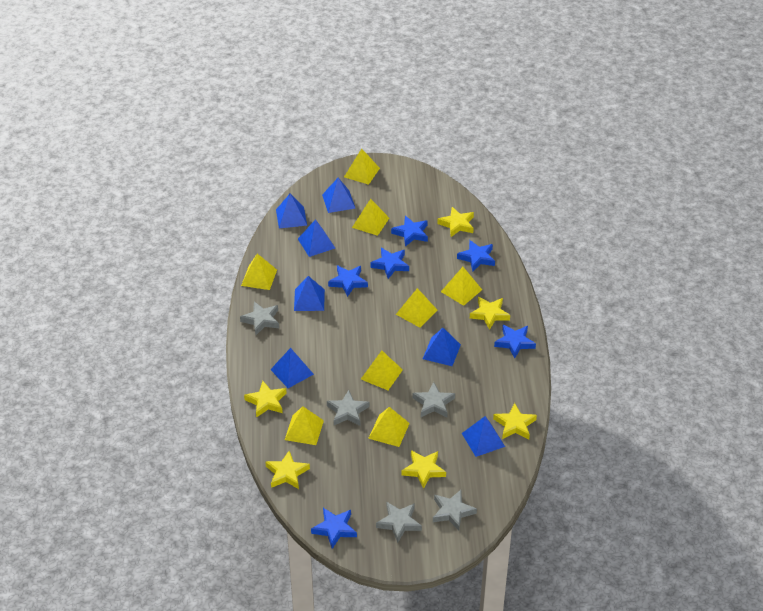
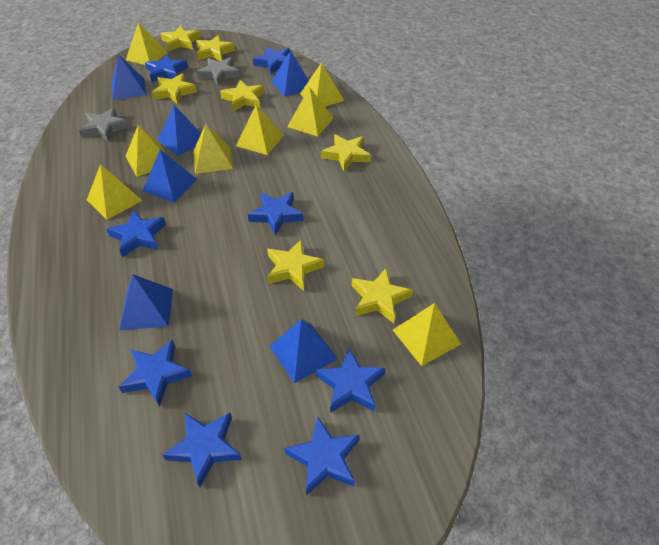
blue pyramid: 7 -> 6
blue star: 6 -> 8
grey star: 5 -> 2
yellow star: 6 -> 7

